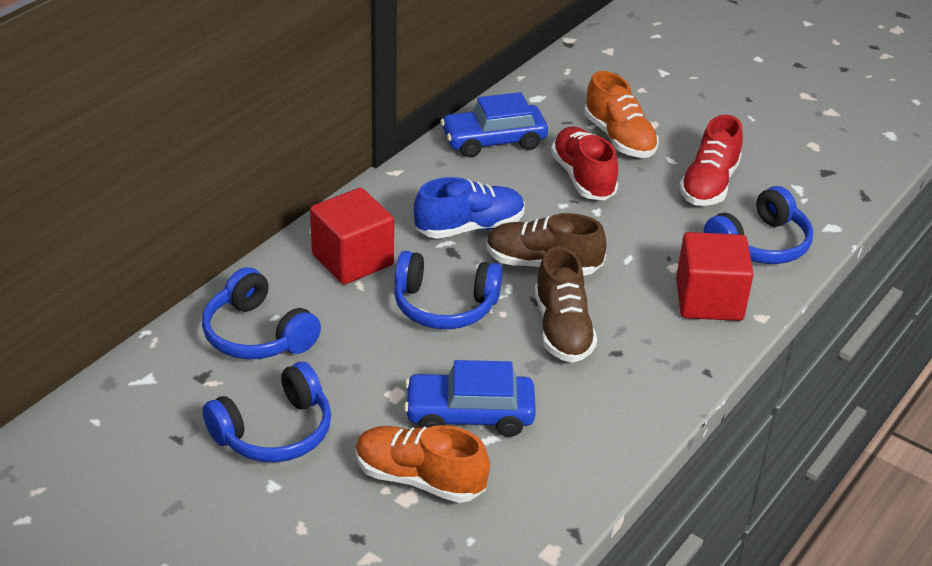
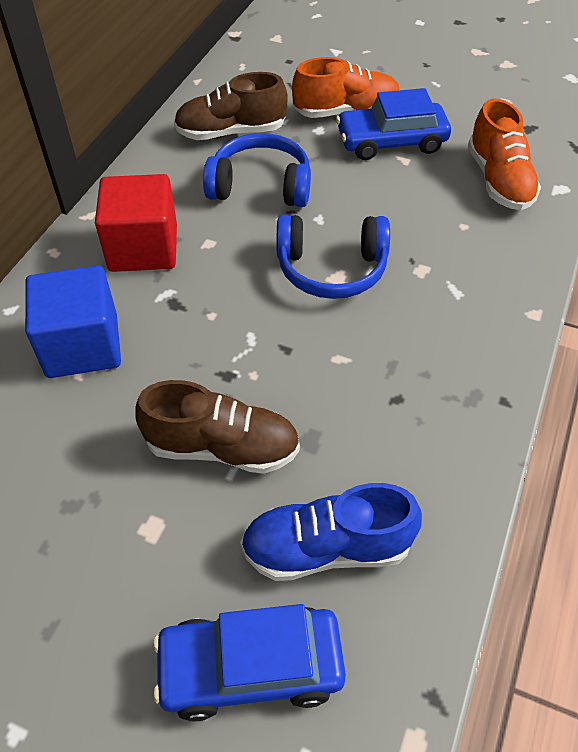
blue cube: 0 -> 1
blue headphones: 4 -> 2
red cube: 2 -> 1
red shoe: 2 -> 0

